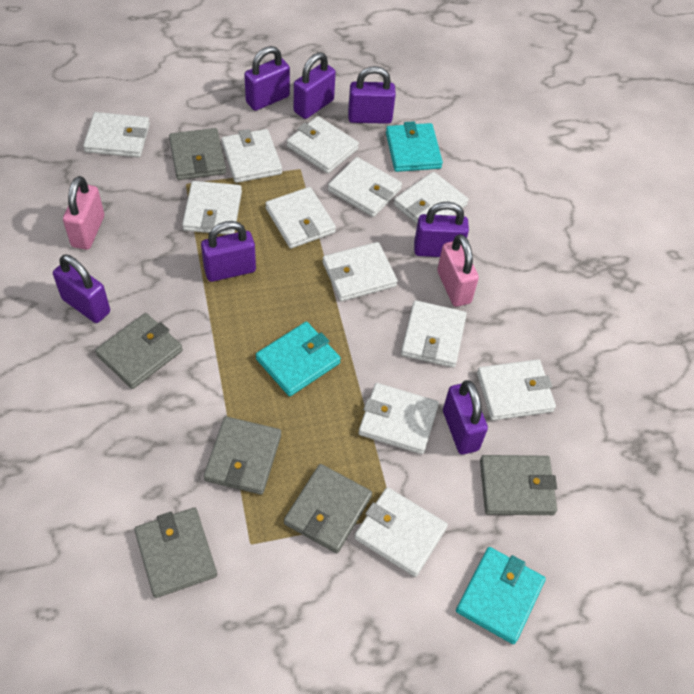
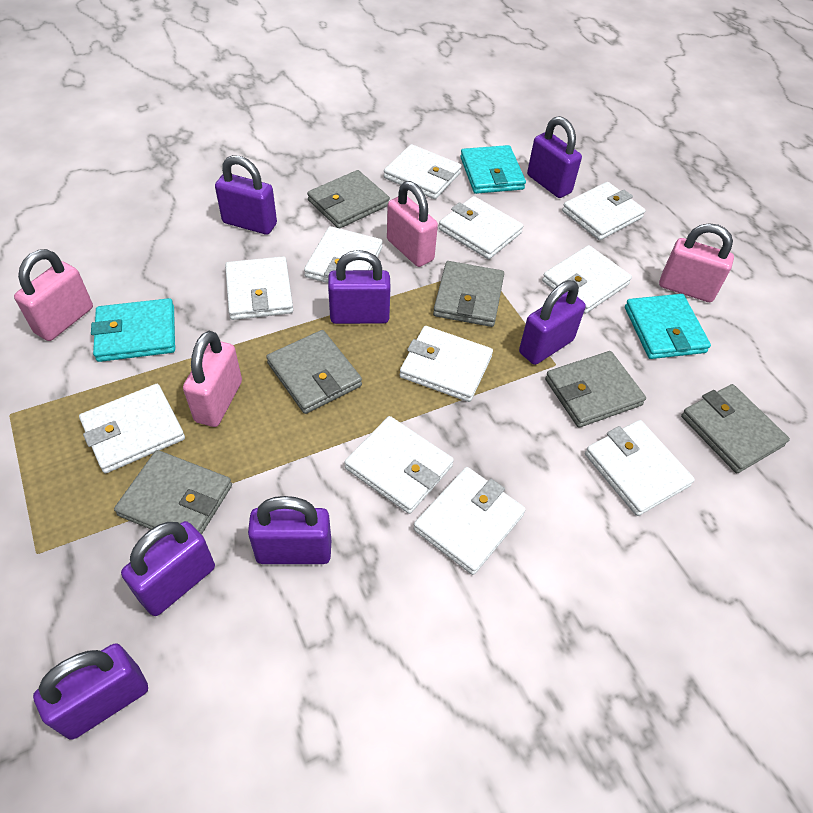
pink padlock: 2 -> 4
white wallet: 12 -> 11

